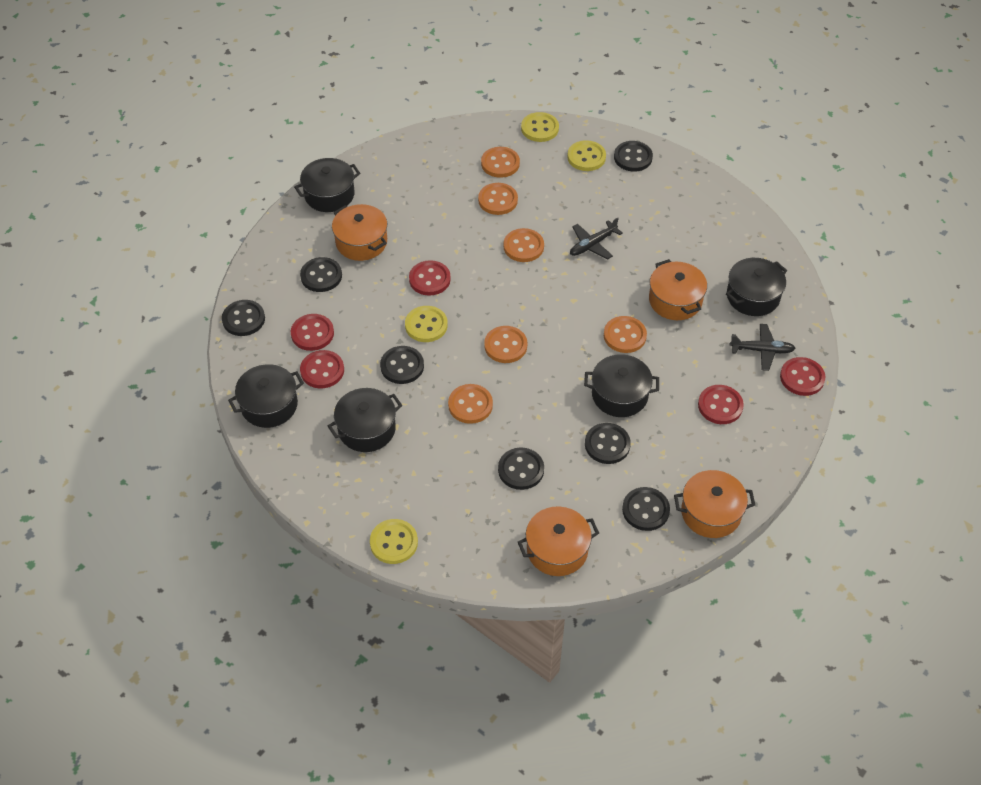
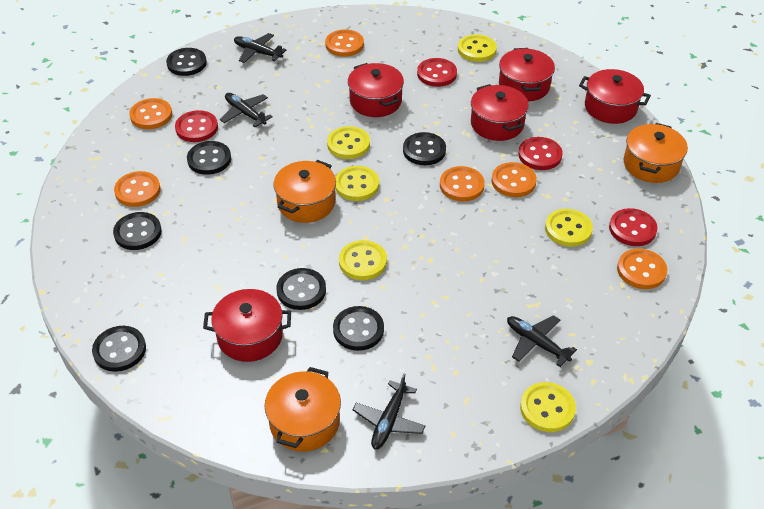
black plane: 2 -> 4
black pot: 5 -> 0
orange pot: 4 -> 3
red button: 5 -> 4
red pot: 0 -> 5
yellow button: 4 -> 6

